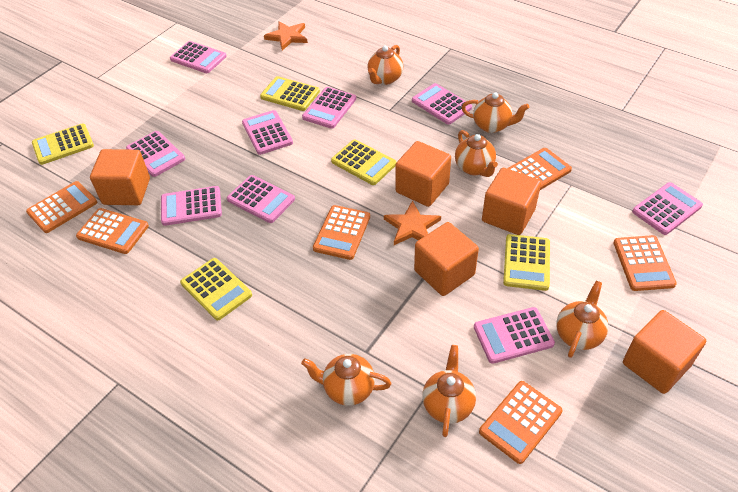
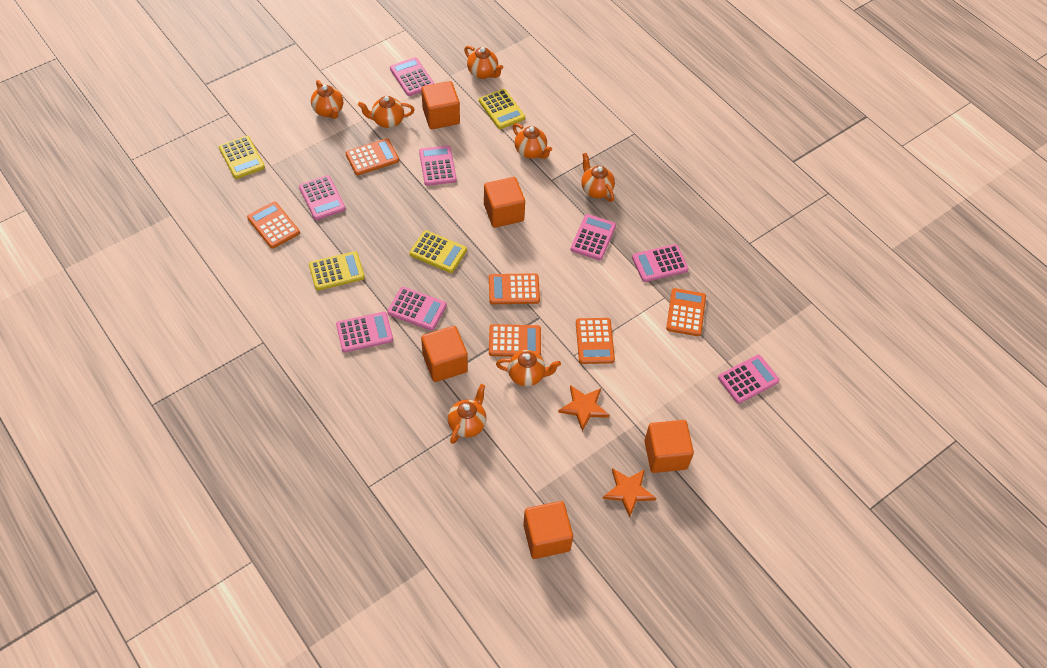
orange teapot: 6 -> 7
pink calculator: 9 -> 8
yellow calculator: 5 -> 4

